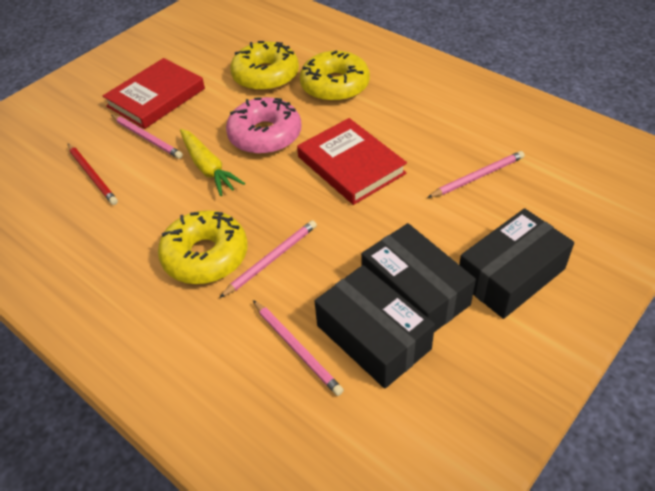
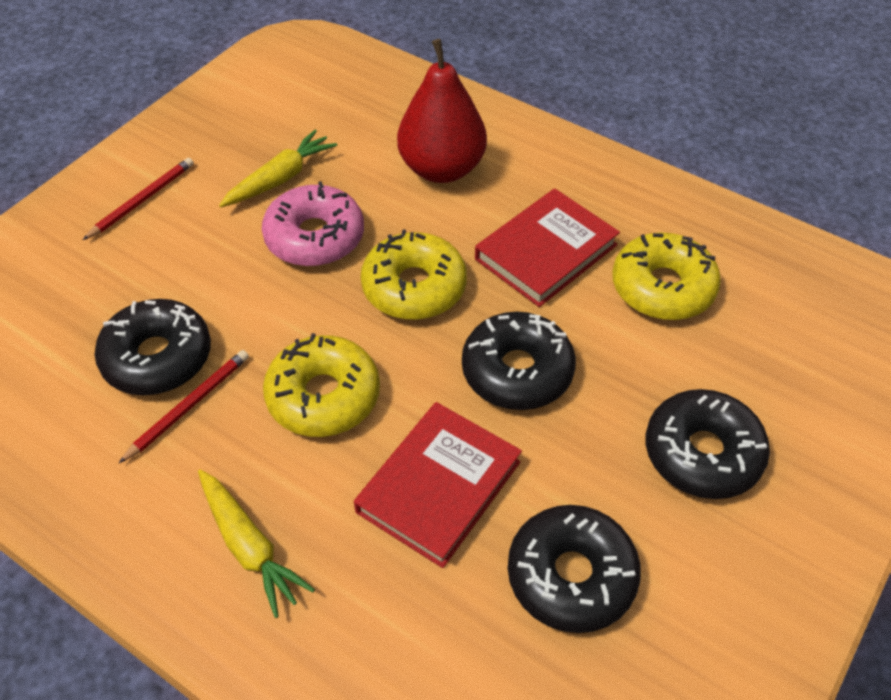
black box: 3 -> 0
black donut: 0 -> 4
pink pencil: 4 -> 0
red pear: 0 -> 1
red pencil: 1 -> 2
yellow carrot: 1 -> 2

